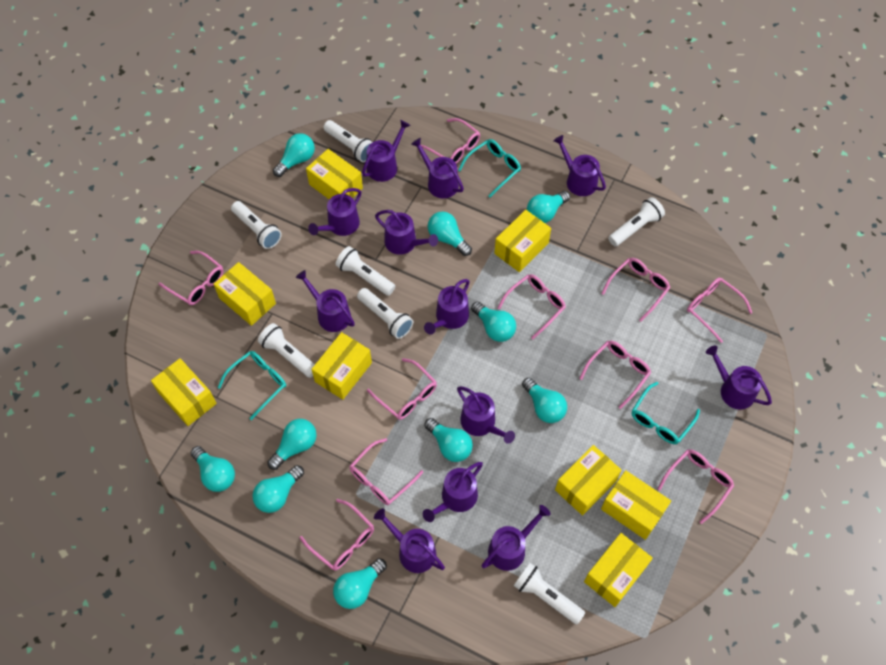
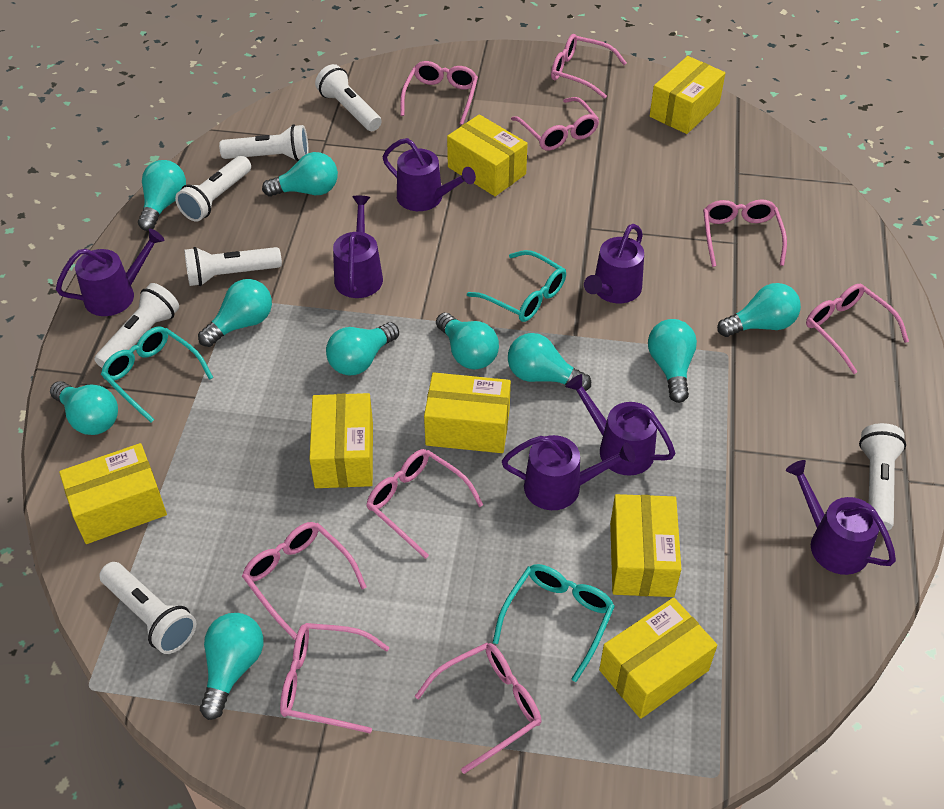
pink glasses: 10 -> 9
purple watering can: 12 -> 7
yellow box: 8 -> 7

